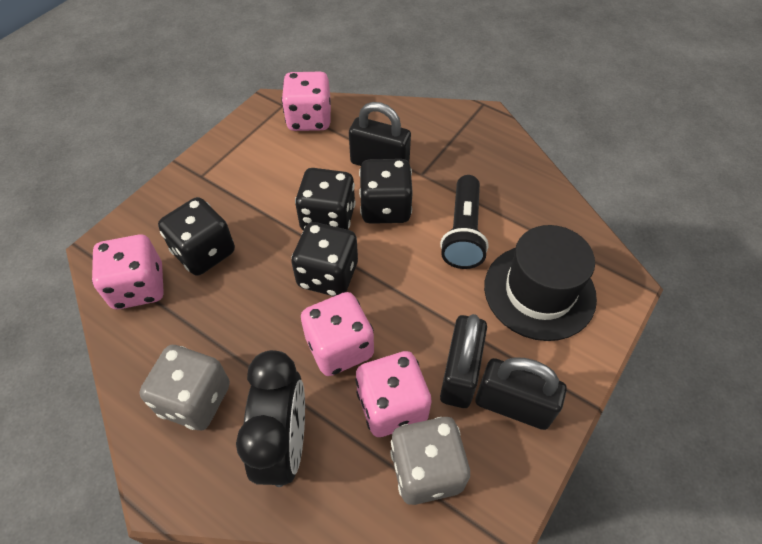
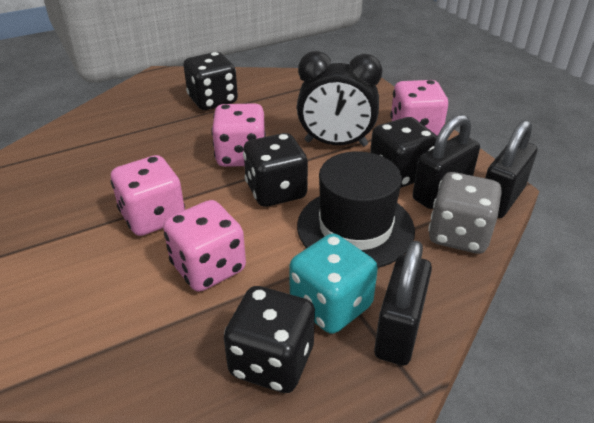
black flashlight: 1 -> 0
grey dice: 2 -> 1
turquoise dice: 0 -> 1

